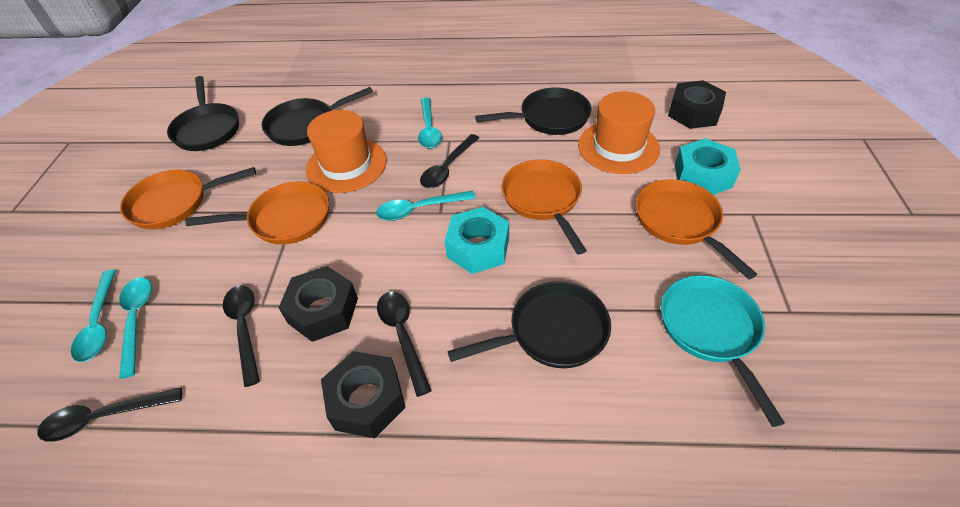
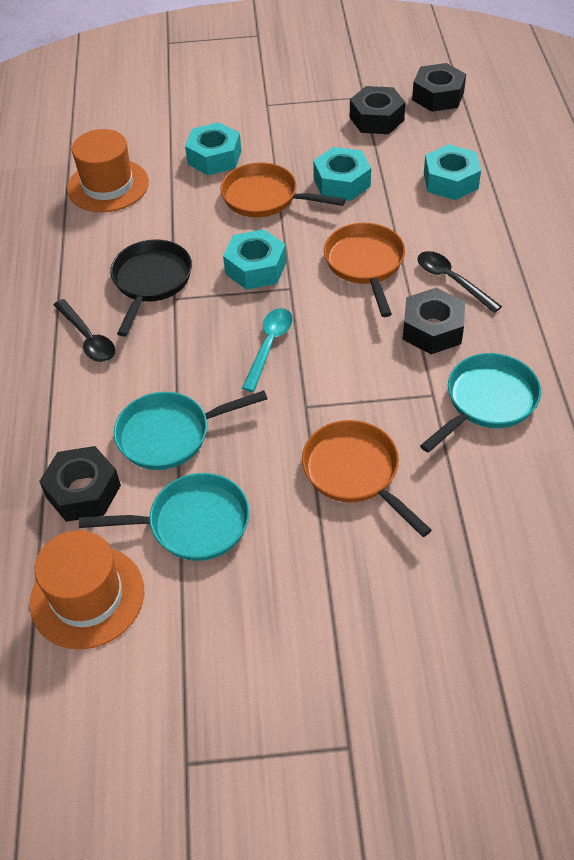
black nut: 3 -> 4
black pan: 4 -> 1
black spoon: 4 -> 2
orange pan: 4 -> 3
turquoise nut: 2 -> 4
turquoise pan: 1 -> 3
turquoise spoon: 4 -> 1

